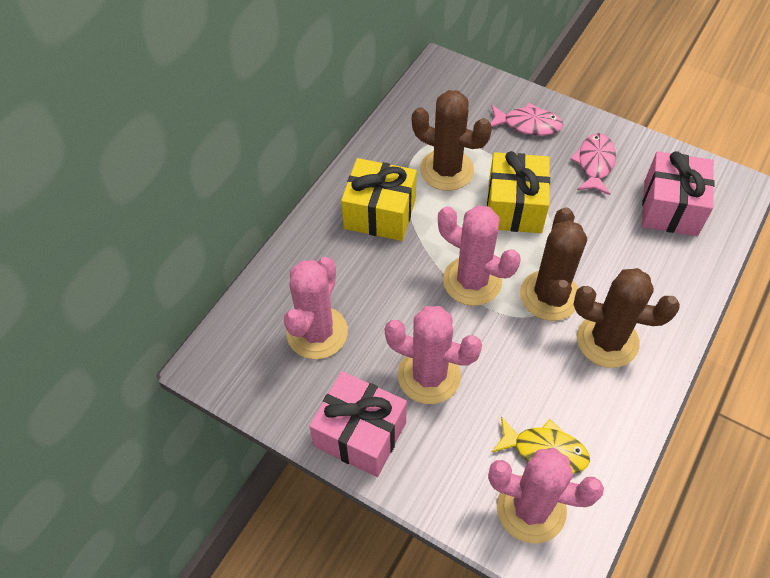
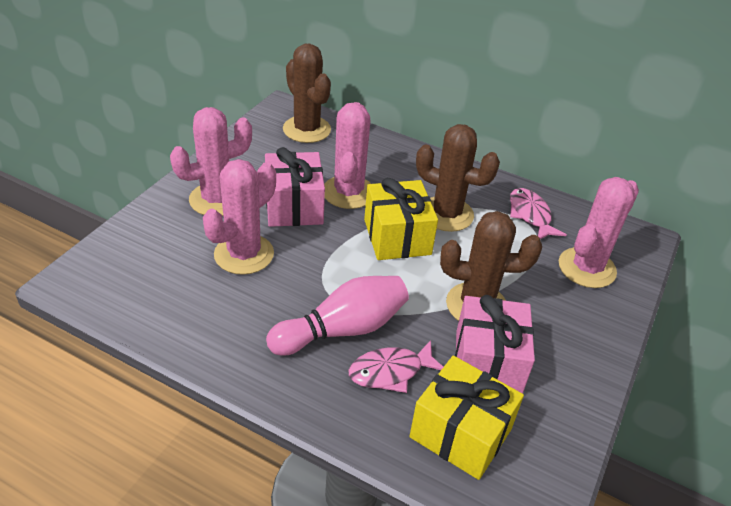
pink bowling pin: 0 -> 1
yellow fish: 1 -> 0

